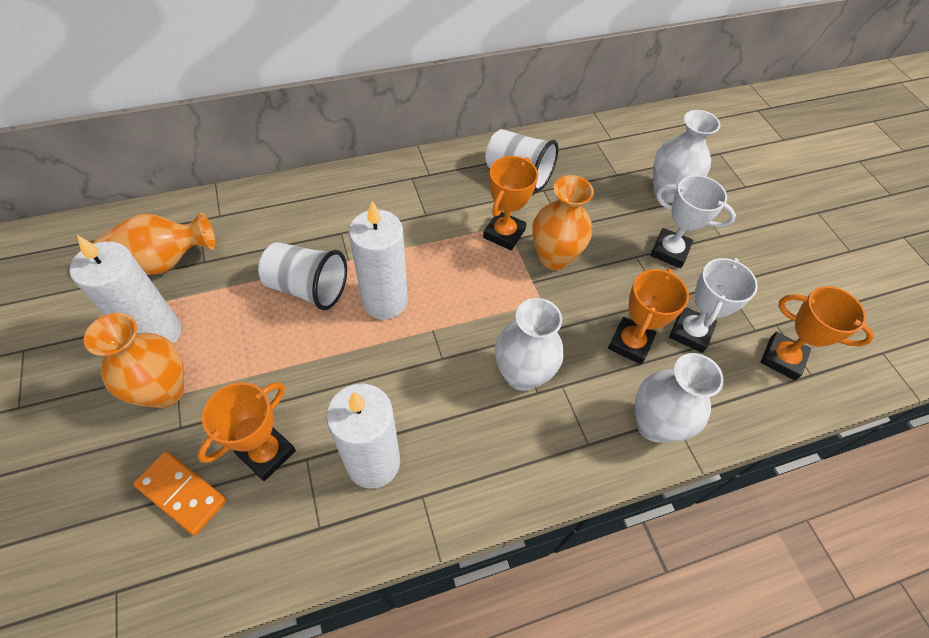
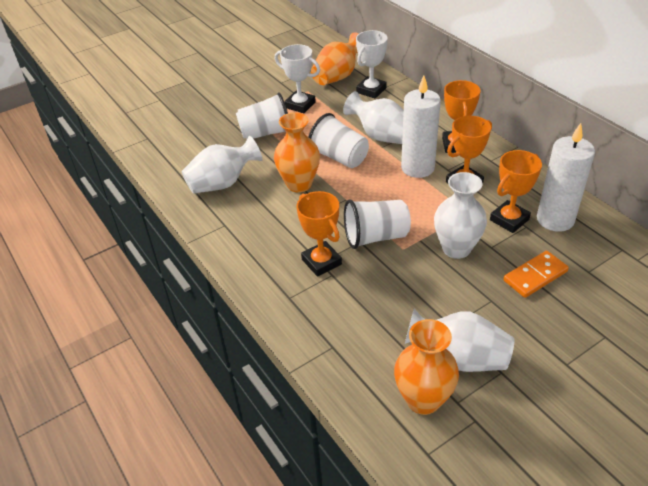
white candle: 3 -> 2
white cup: 2 -> 3
white vase: 3 -> 4

